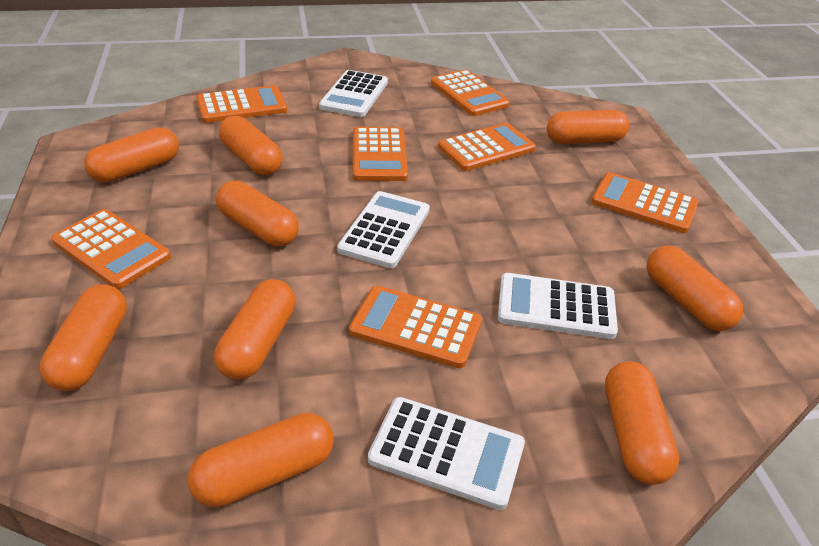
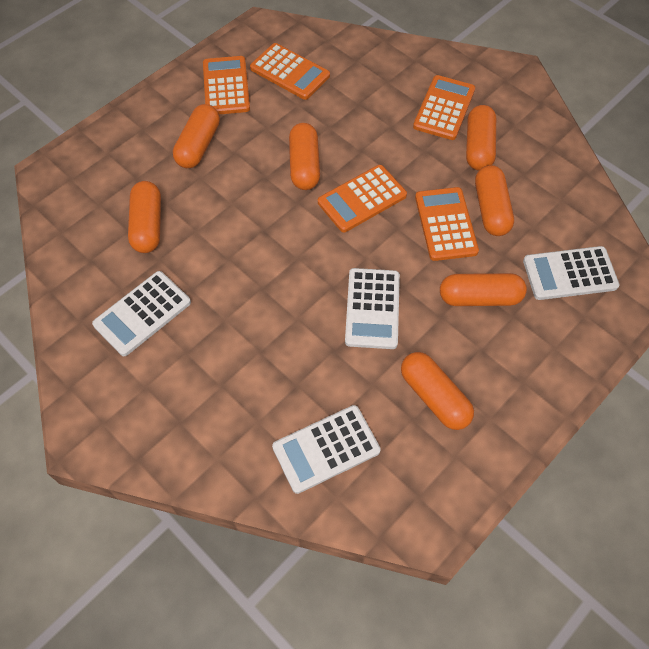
orange calculator: 7 -> 5
orange capsule: 9 -> 7

